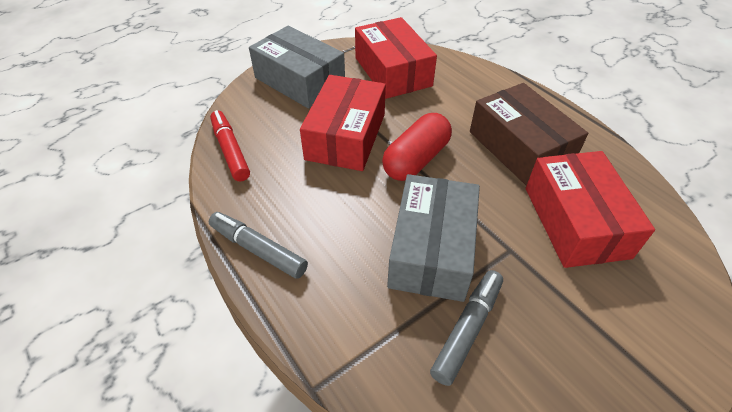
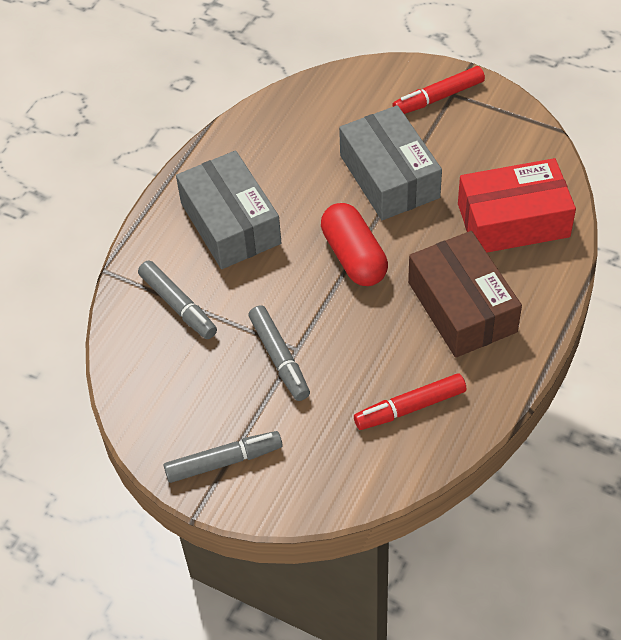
grey marker: 2 -> 3
red box: 3 -> 1
red marker: 1 -> 2

